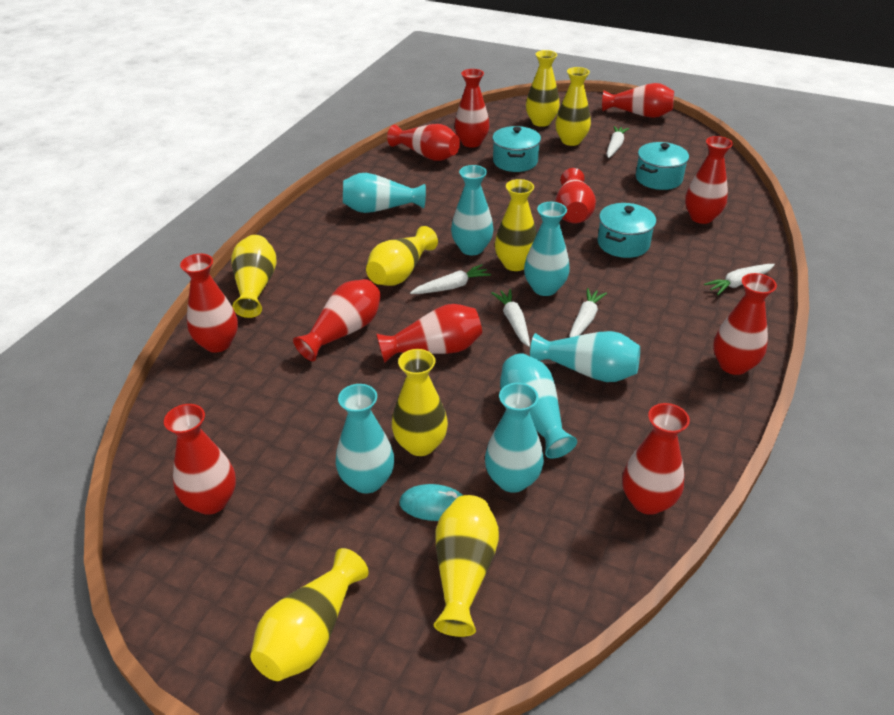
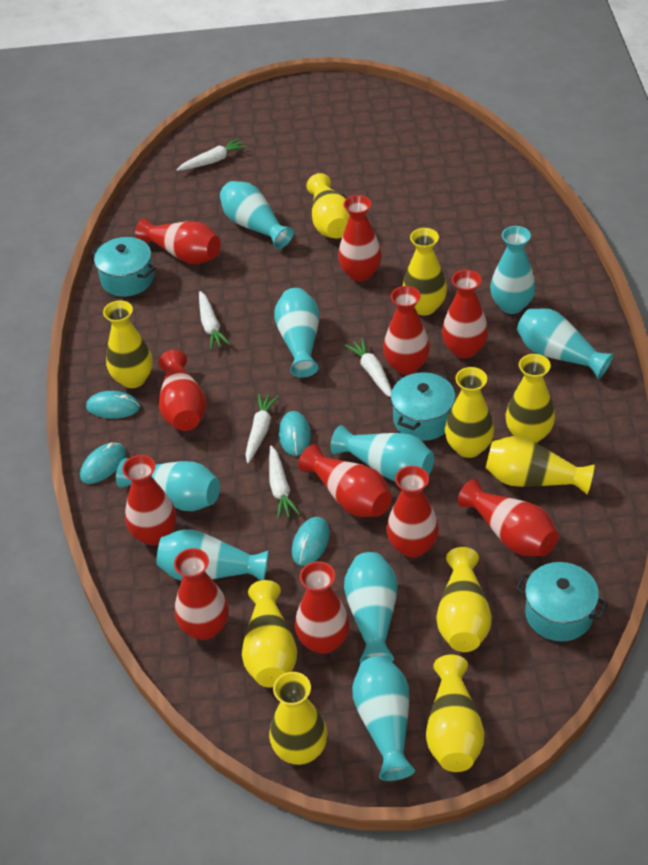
turquoise mouse: 1 -> 4
turquoise vase: 7 -> 9
yellow vase: 8 -> 10

